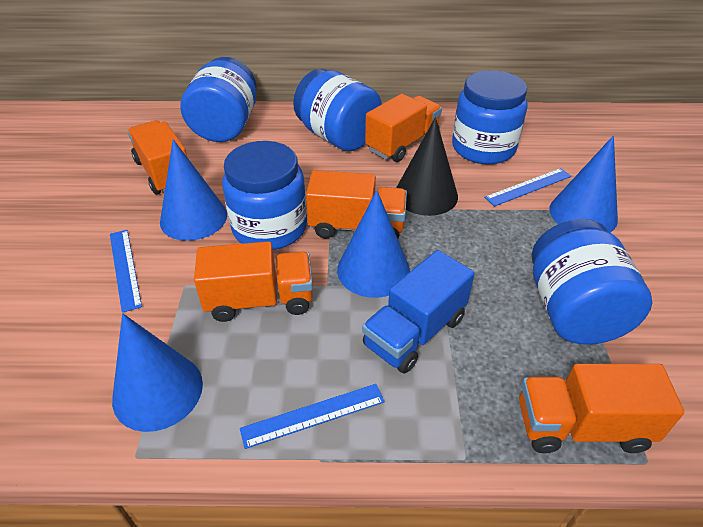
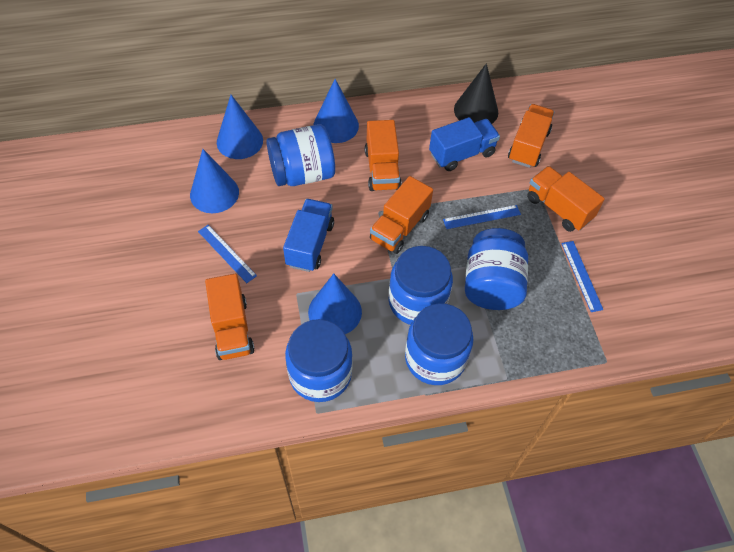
blue truck: 1 -> 2

